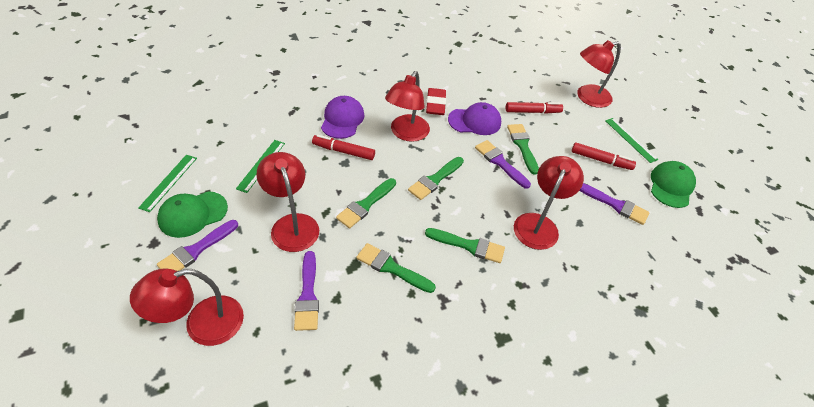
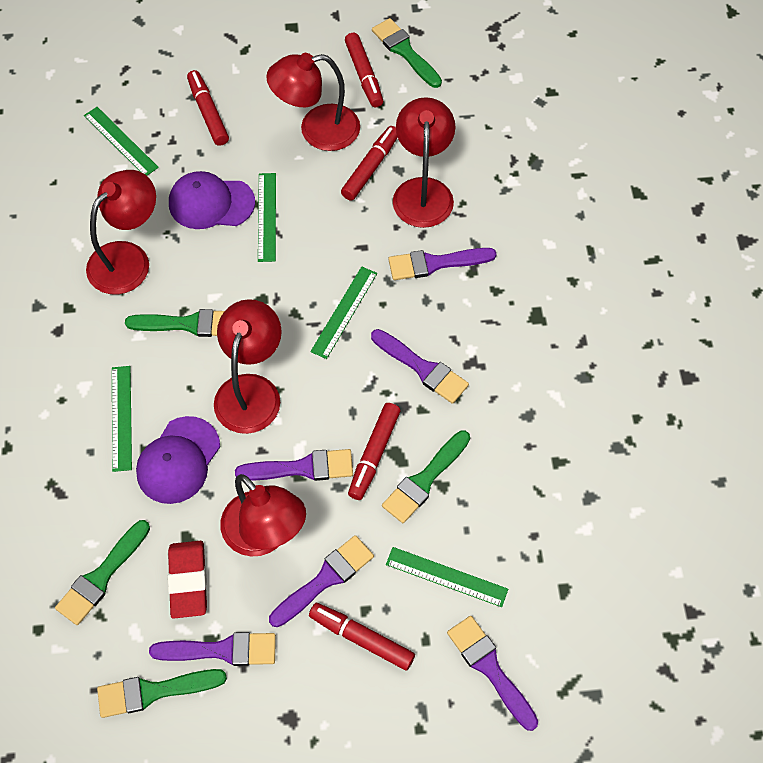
green cap: 2 -> 0
green ruler: 3 -> 5
purple brush: 4 -> 6
red marker: 3 -> 5

